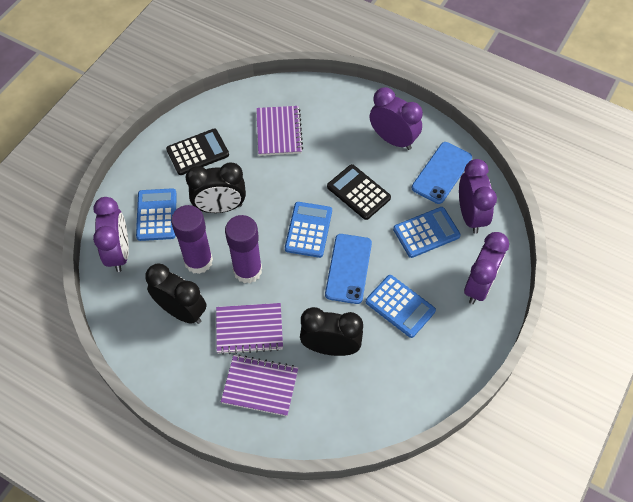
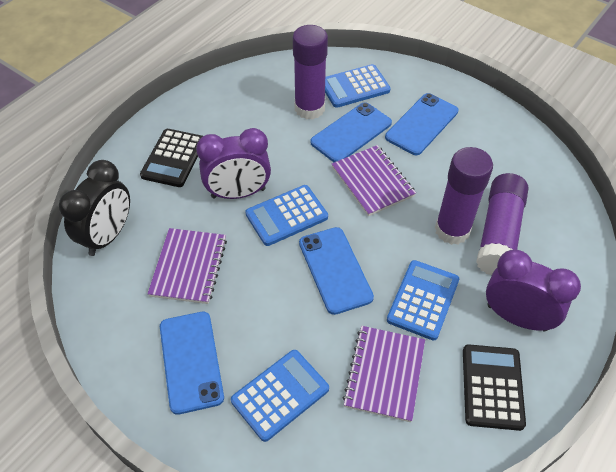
black clock: 3 -> 1
blue phone: 2 -> 4
purple clock: 4 -> 2
purple glue stick: 2 -> 3

